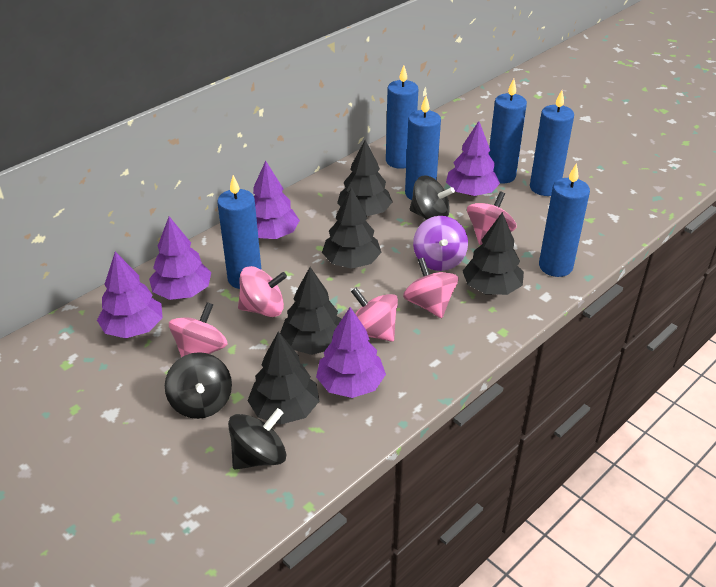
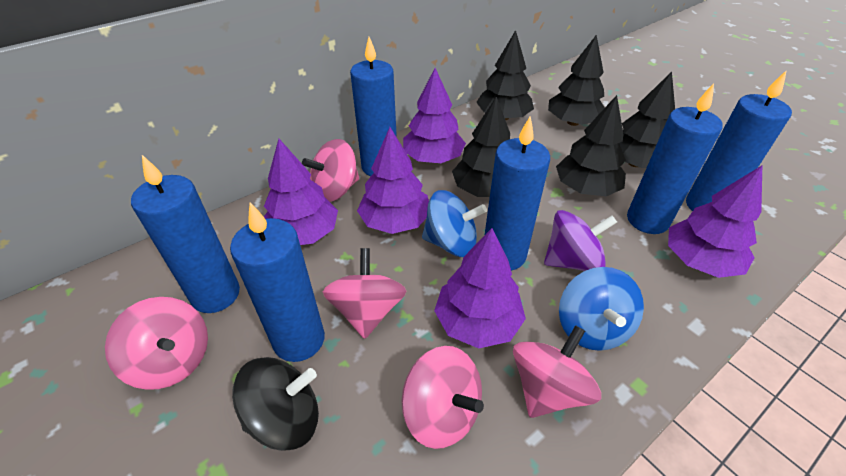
black spinning top: 3 -> 1
blue spinning top: 0 -> 2

